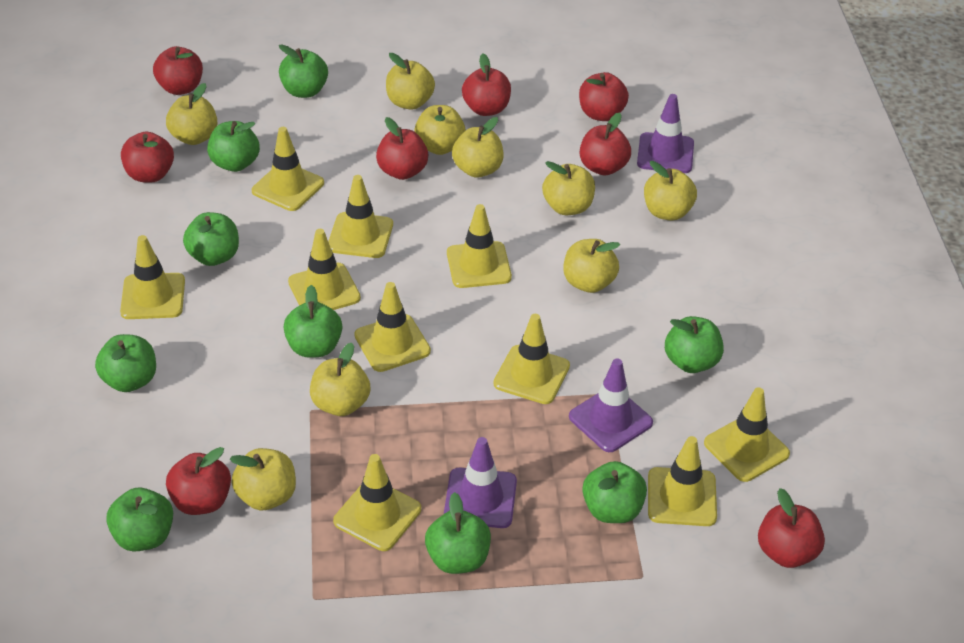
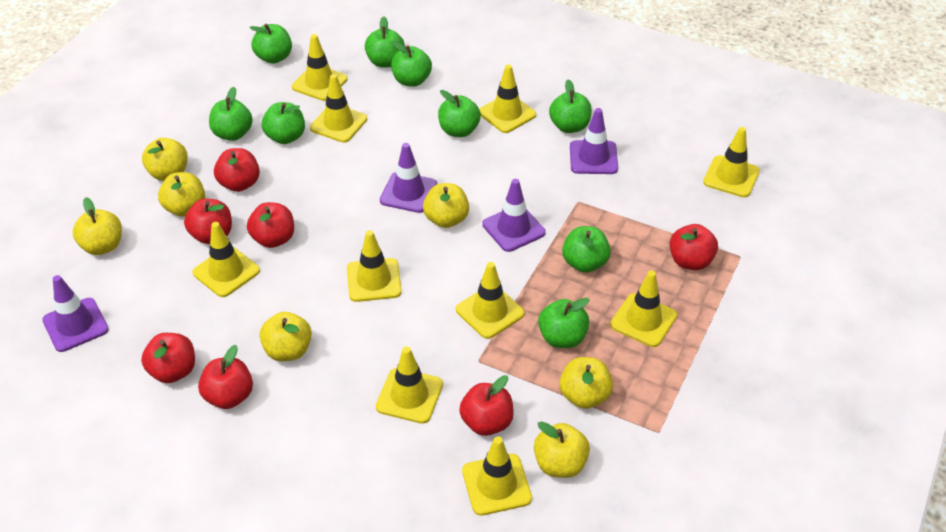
purple traffic cone: 3 -> 4
red apple: 8 -> 7
yellow apple: 9 -> 7

